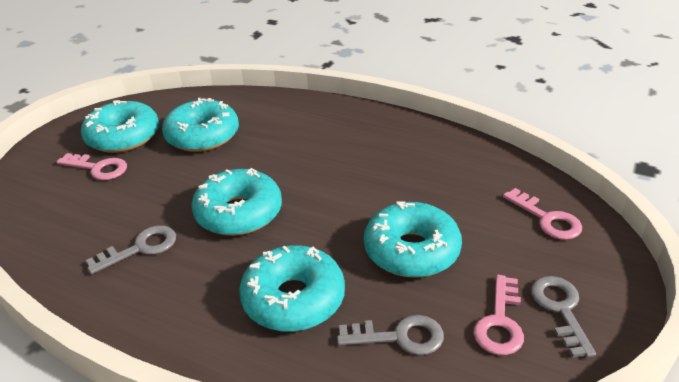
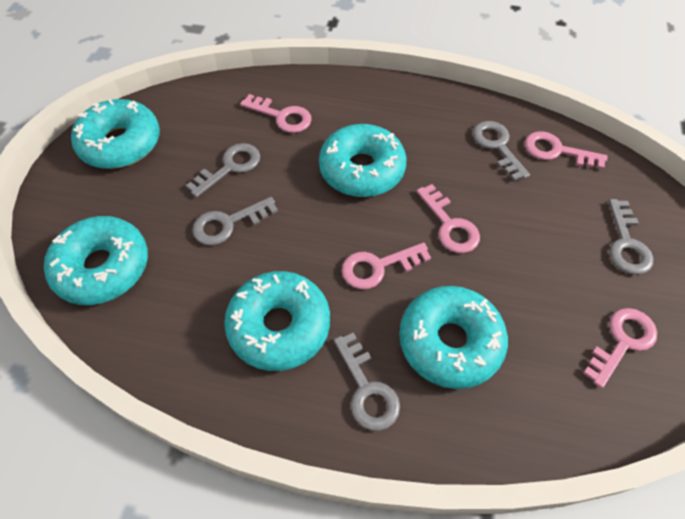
grey key: 3 -> 5
pink key: 3 -> 5

